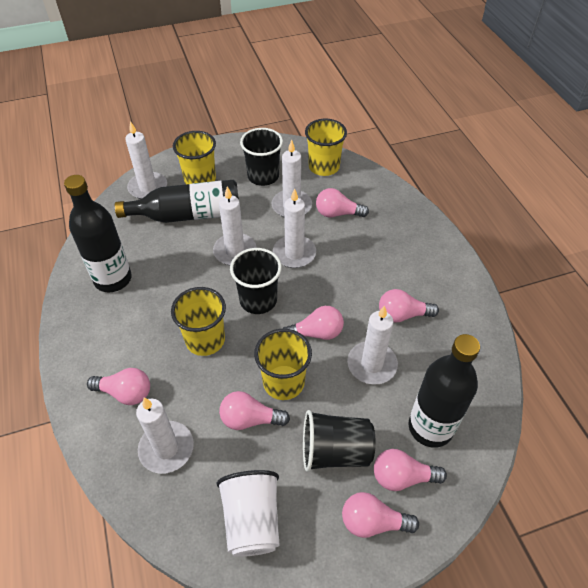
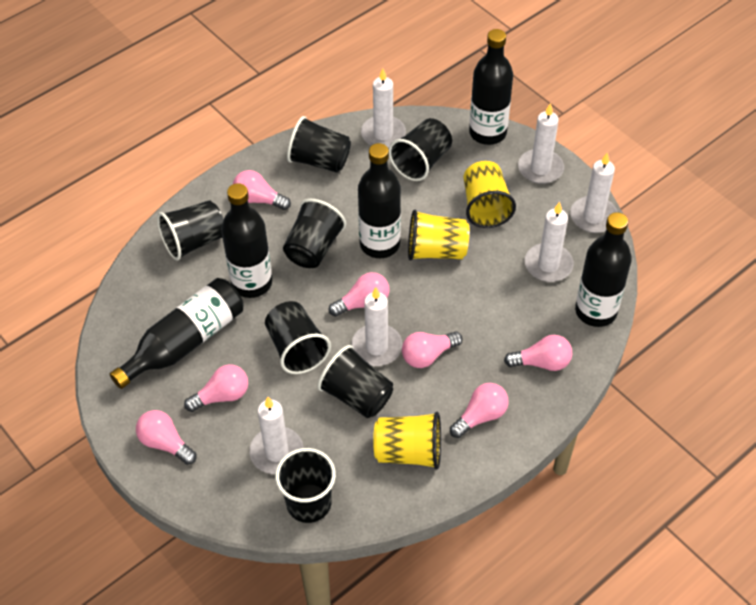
black bottle: 3 -> 5
black cup: 3 -> 7
white cup: 1 -> 0
yellow cup: 4 -> 3

